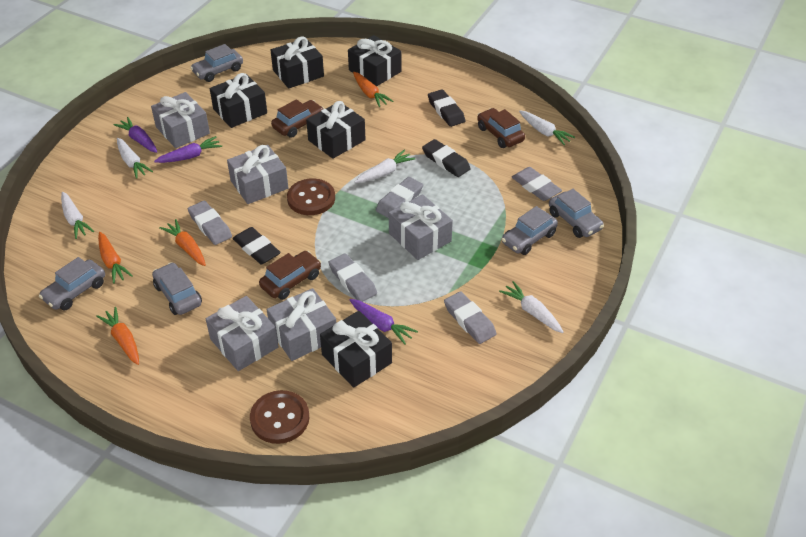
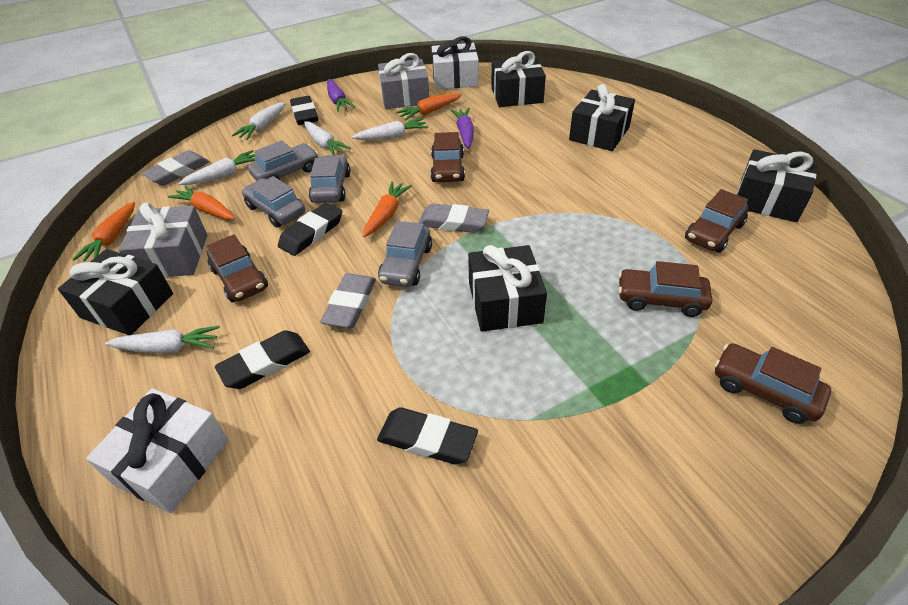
black eraser: 3 -> 4
brown button: 2 -> 0
brown car: 3 -> 5
grey car: 5 -> 4
grey eraser: 5 -> 3
grey gift: 5 -> 2
purple carrot: 3 -> 2
white gift: 0 -> 2

